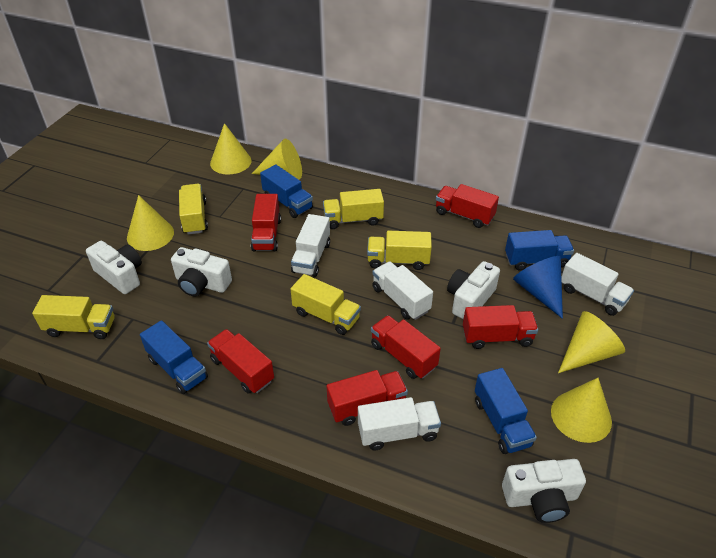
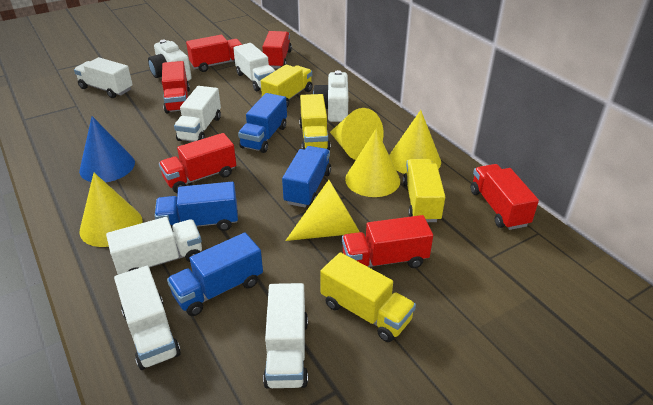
white camera: 4 -> 2
white truck: 4 -> 6
yellow truck: 5 -> 4

